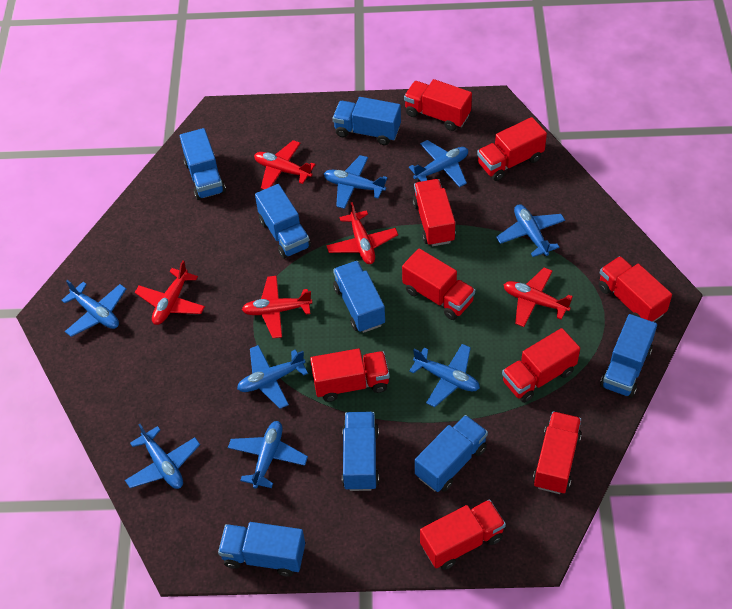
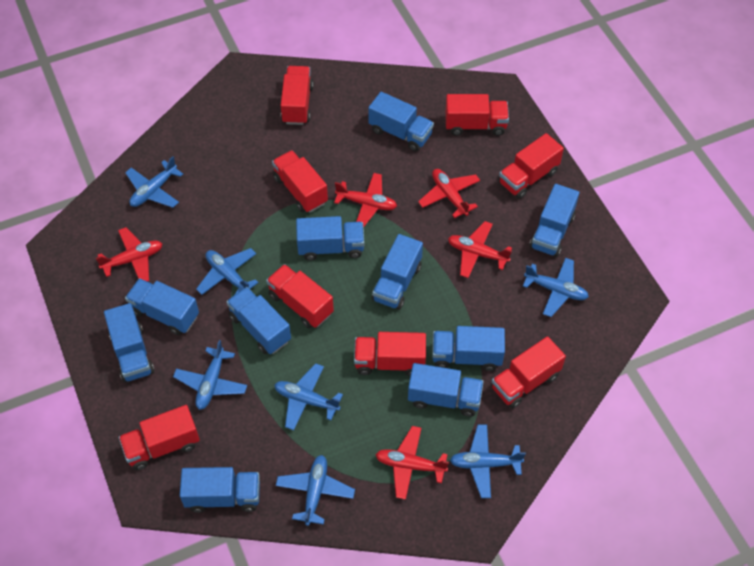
blue plane: 8 -> 7
blue truck: 8 -> 10
red truck: 9 -> 8

